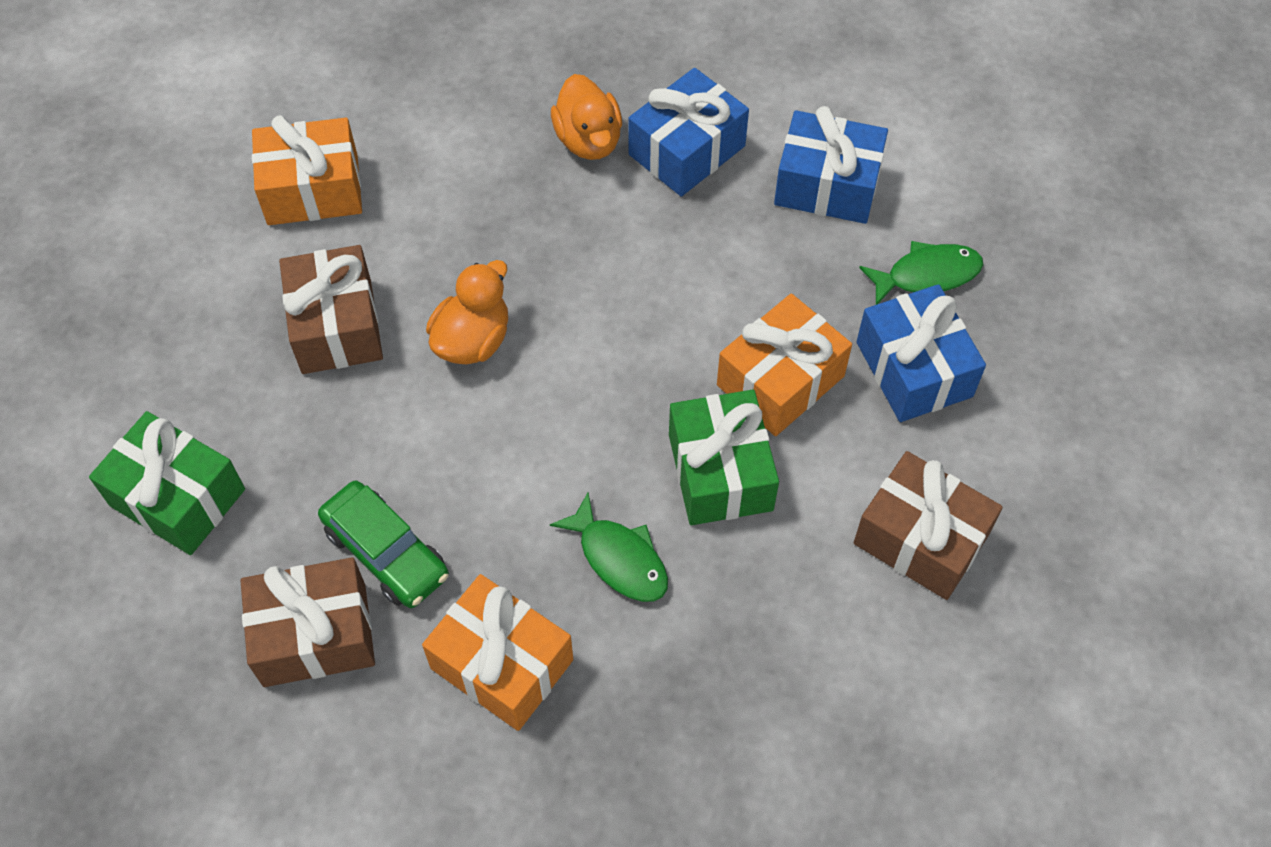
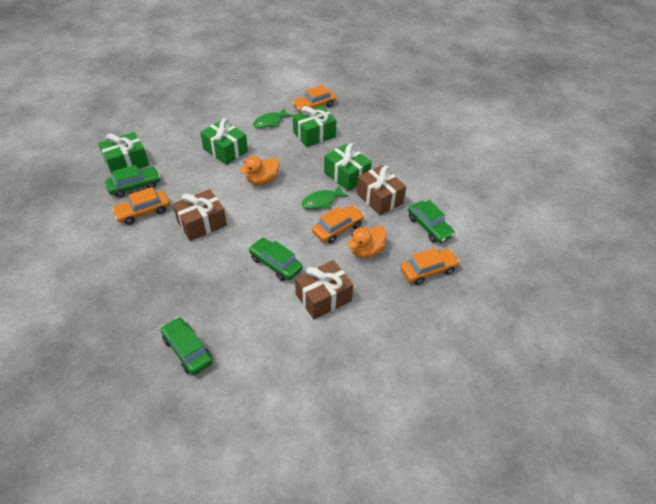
blue gift: 3 -> 0
green car: 1 -> 4
green gift: 2 -> 4
orange car: 0 -> 4
orange gift: 3 -> 0

